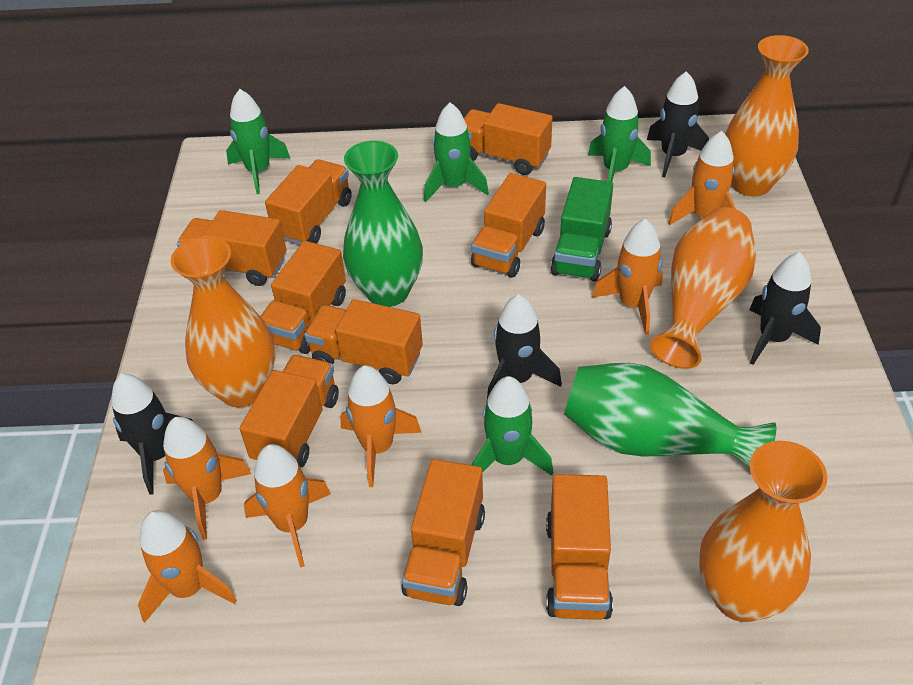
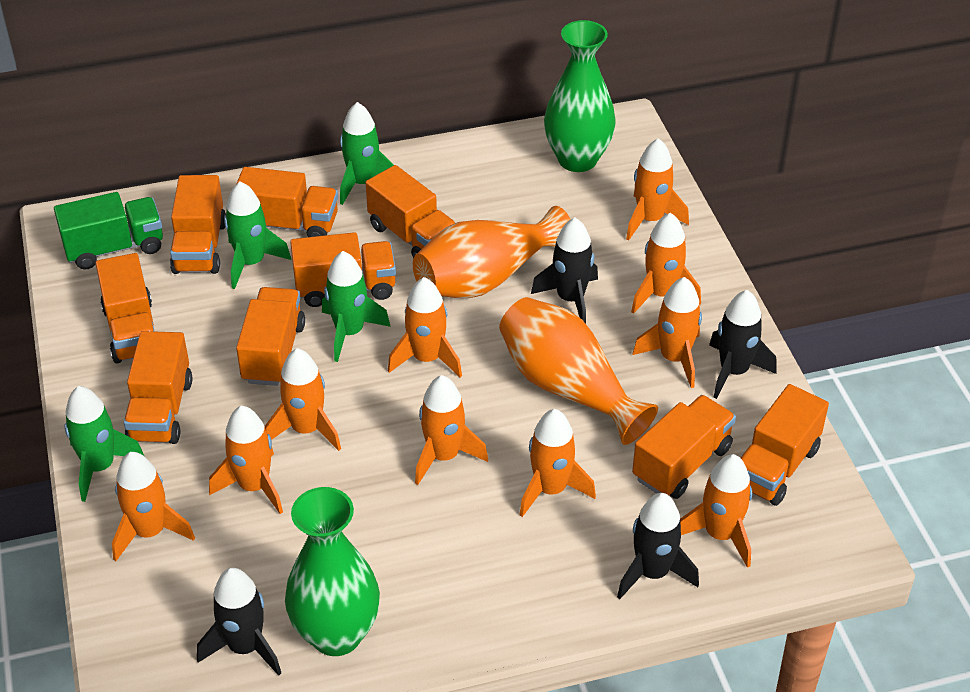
orange rocket: 6 -> 10
orange vase: 4 -> 2

